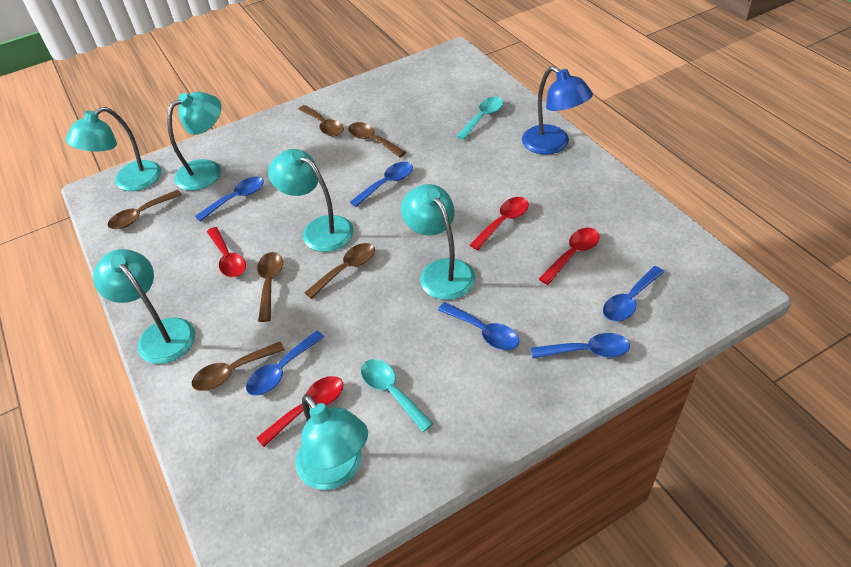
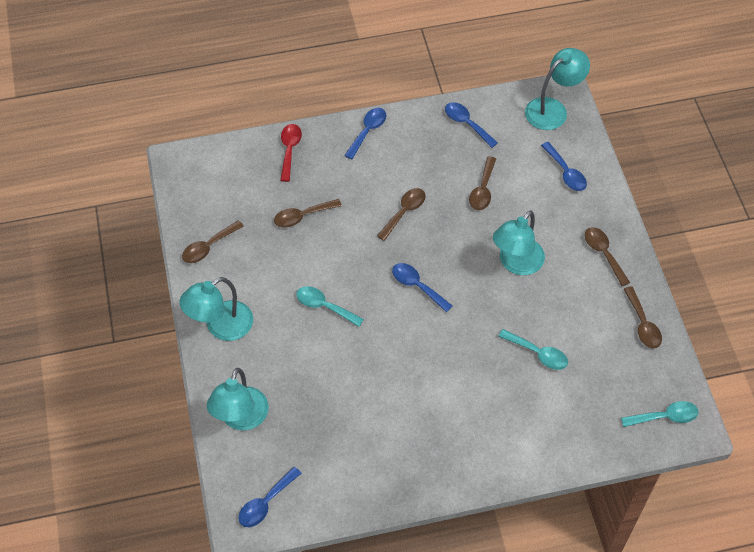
blue lamp: 1 -> 0
blue spoon: 6 -> 5
red spoon: 4 -> 1
turquoise lamp: 6 -> 4
turquoise spoon: 2 -> 3

